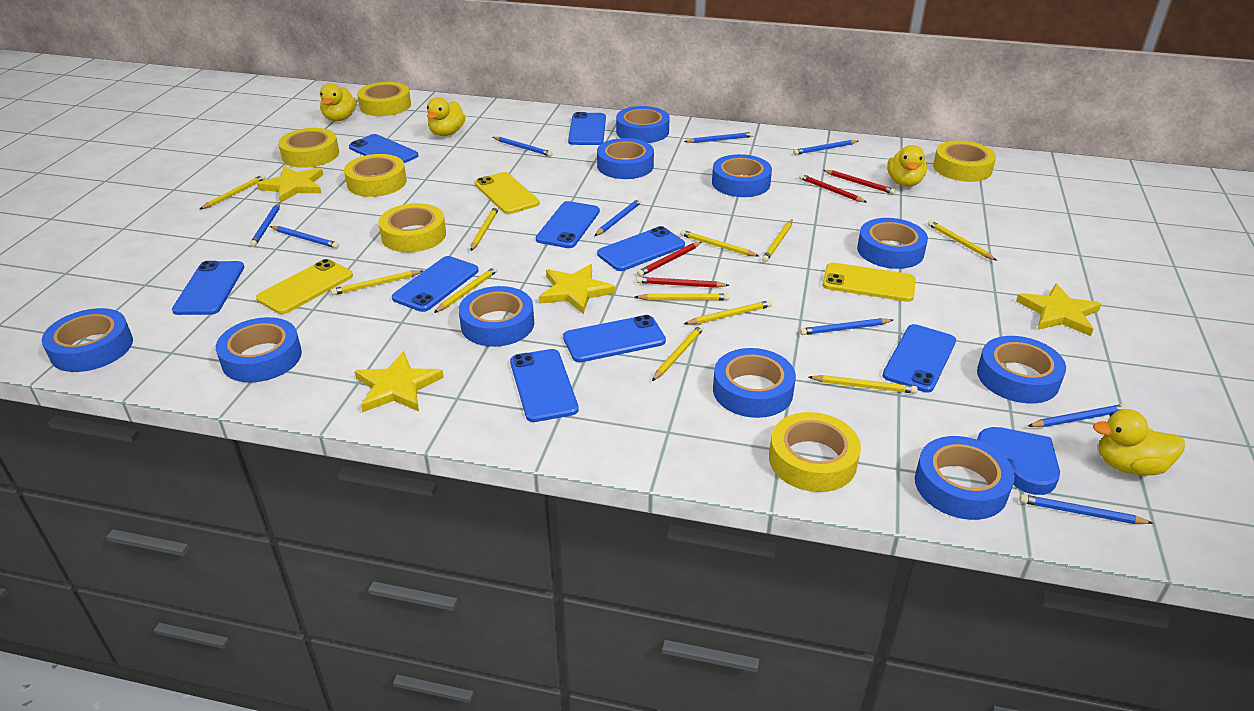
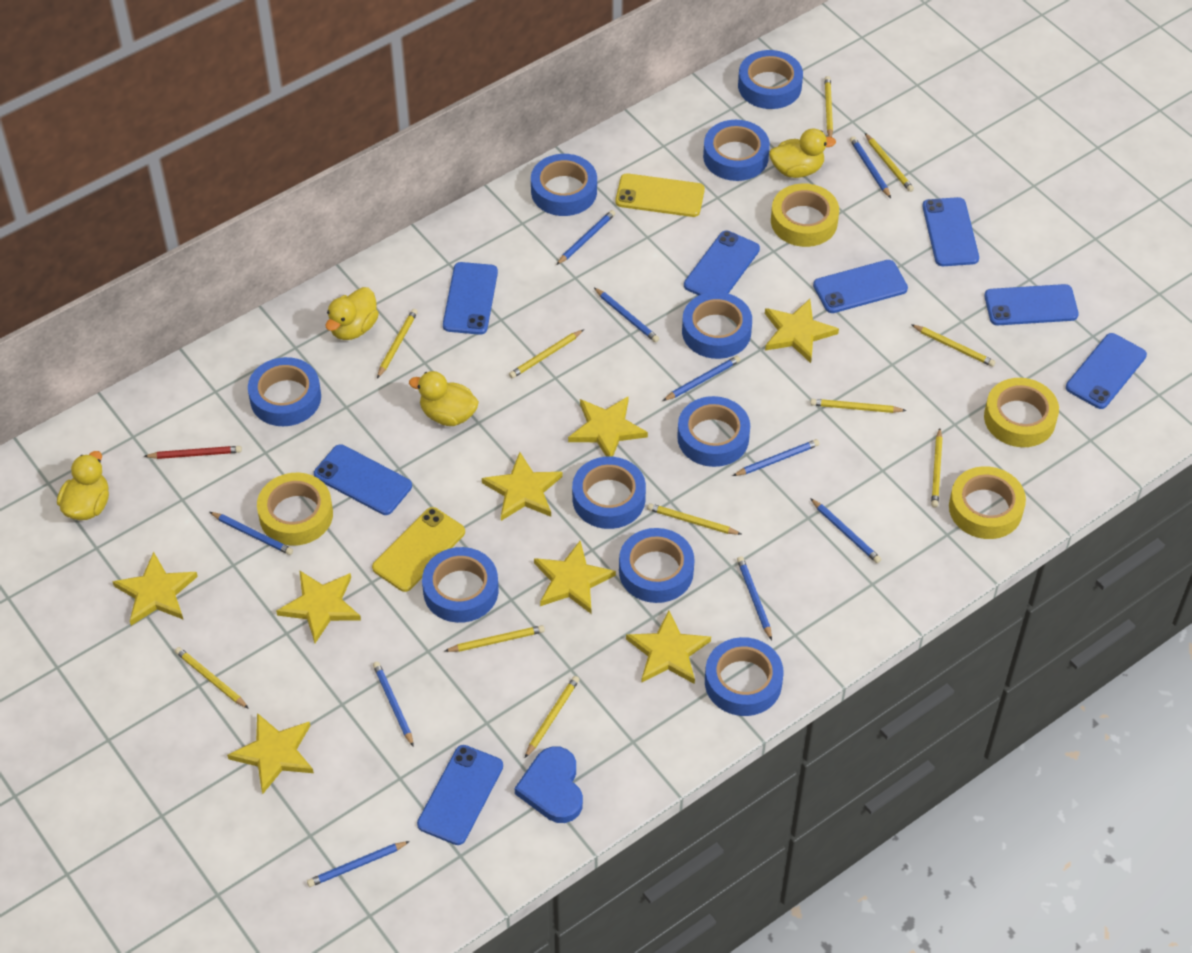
blue pencil: 9 -> 10
blue phone: 9 -> 8
red pencil: 4 -> 1
yellow phone: 3 -> 2
yellow star: 4 -> 8
yellow tape: 6 -> 4

